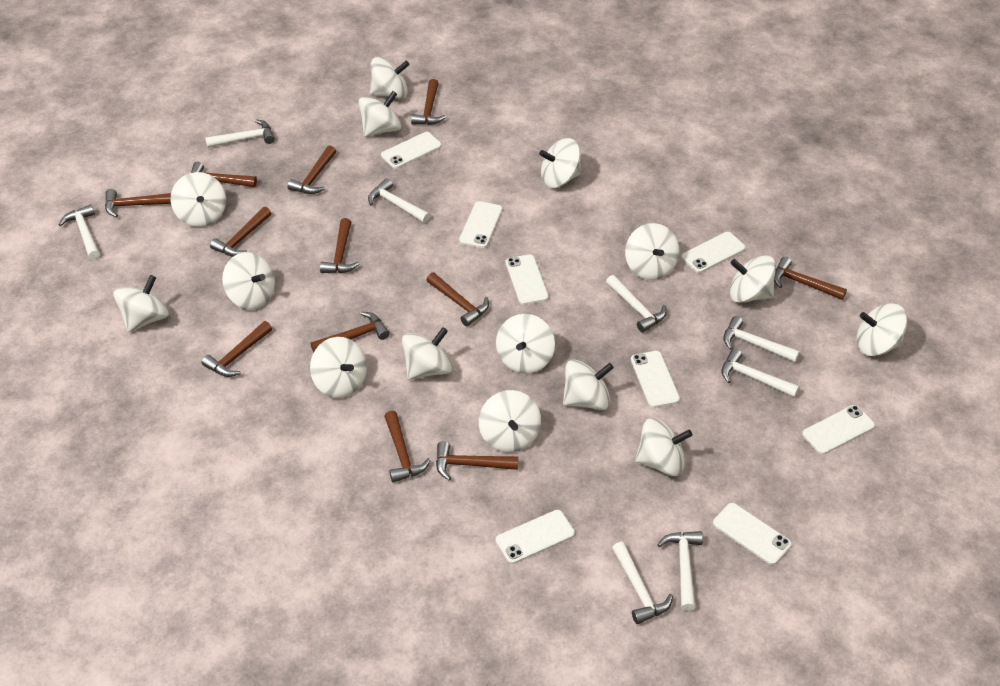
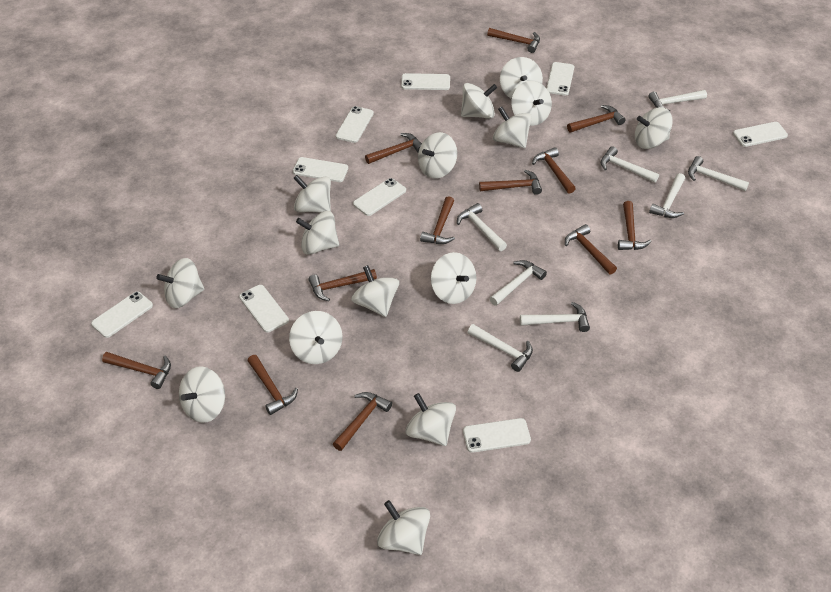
white phone: 8 -> 9

